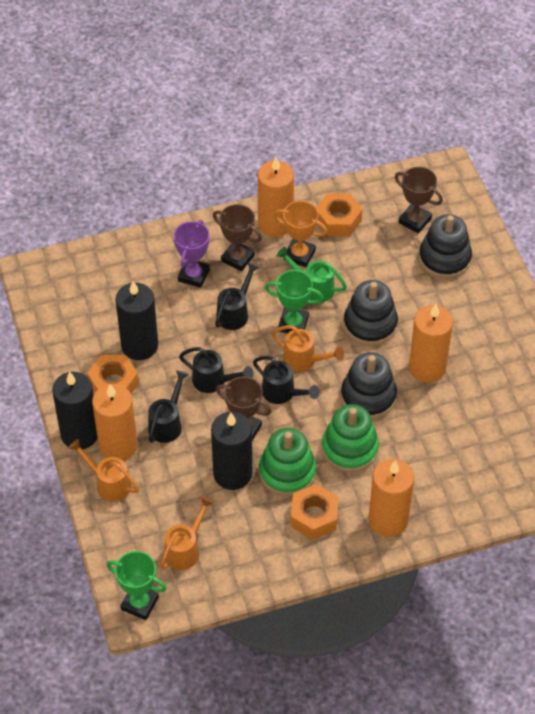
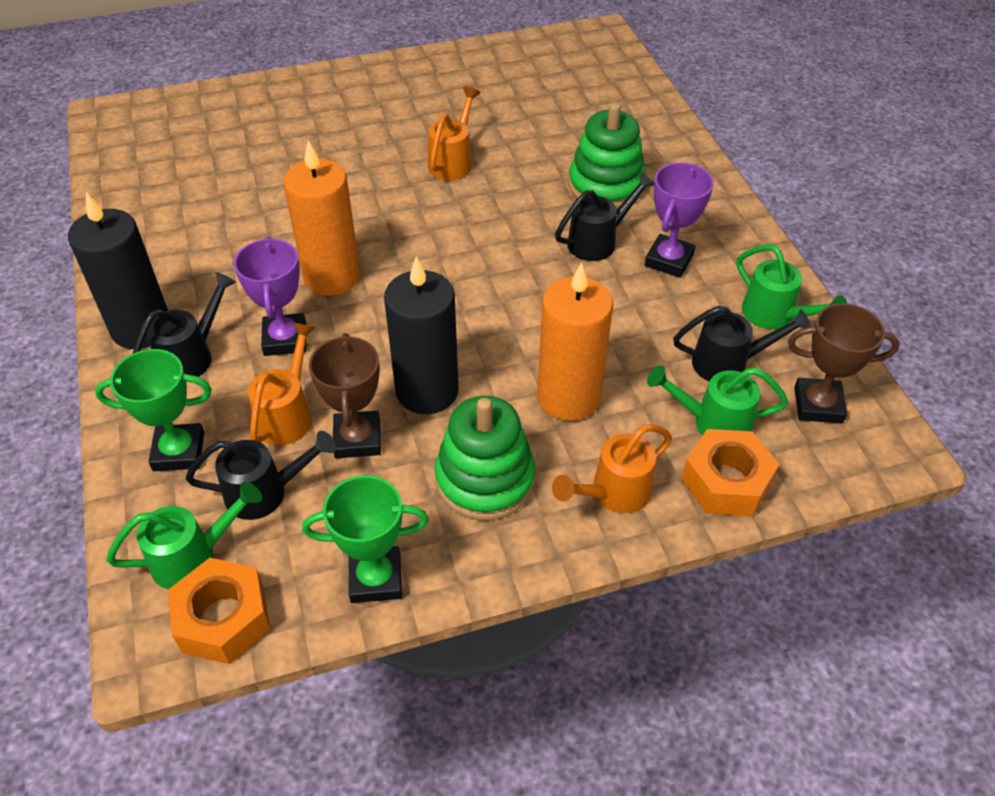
black candle: 3 -> 2
black stacking toy: 3 -> 0
brown trophy: 3 -> 2
green watering can: 1 -> 3
orange candle: 4 -> 2
orange nut: 3 -> 2
orange trophy: 1 -> 0
purple trophy: 1 -> 2

